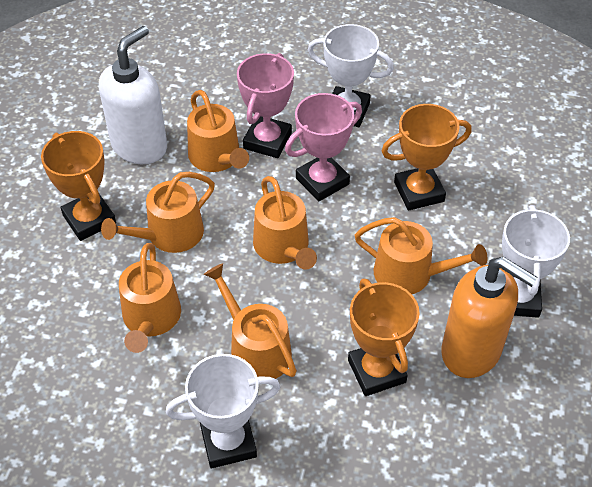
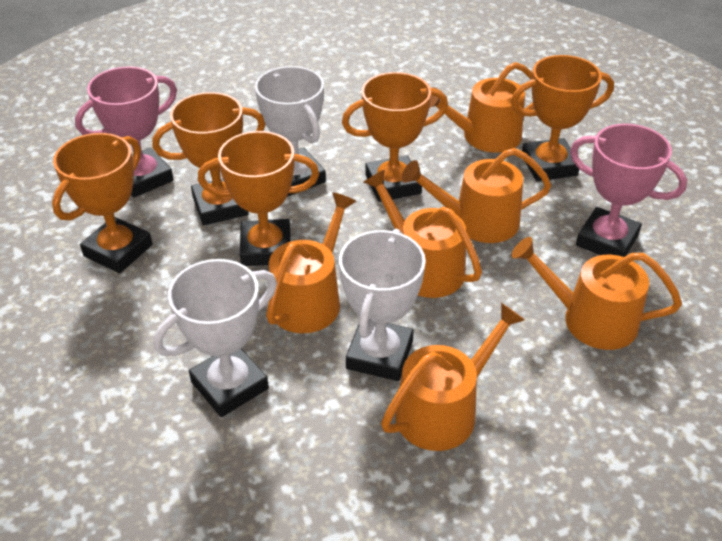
orange soap dispenser: 1 -> 0
orange trophy: 3 -> 5
white soap dispenser: 1 -> 0

